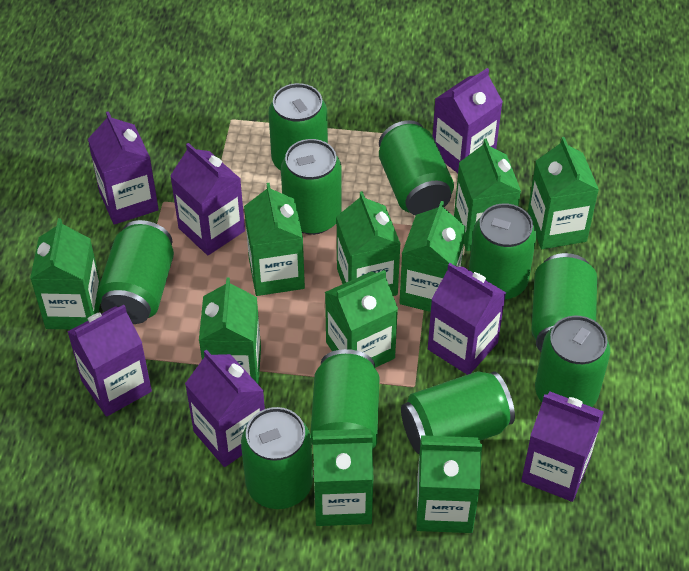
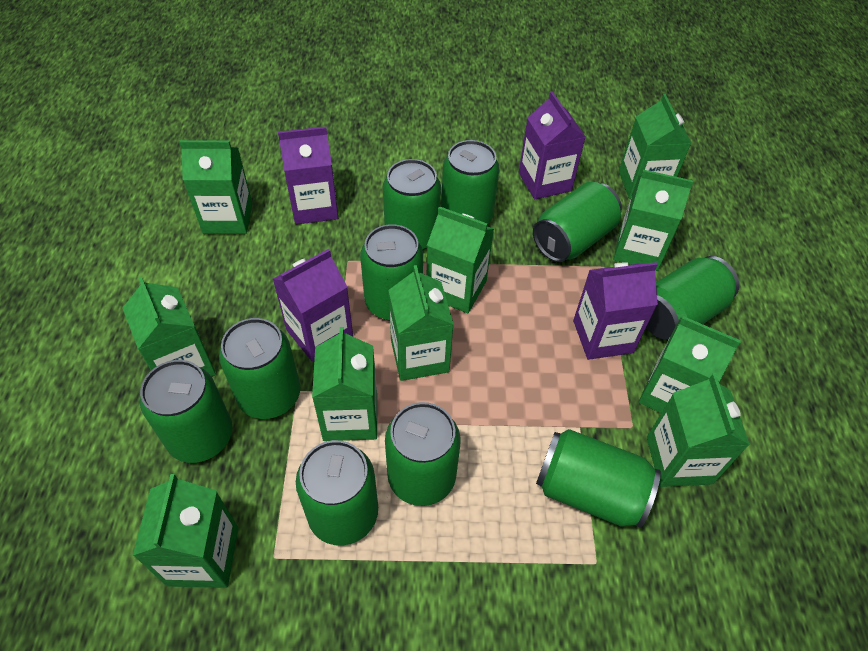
purple carton: 7 -> 4

